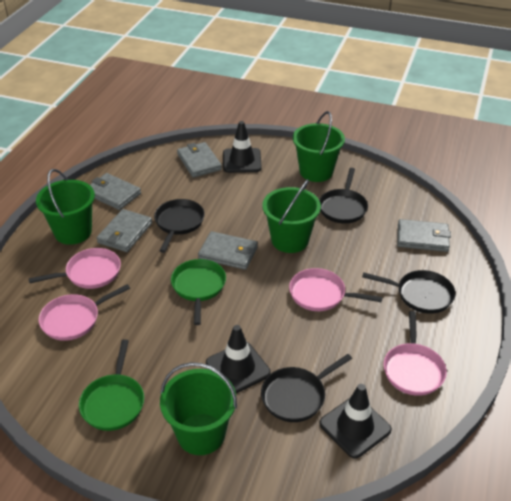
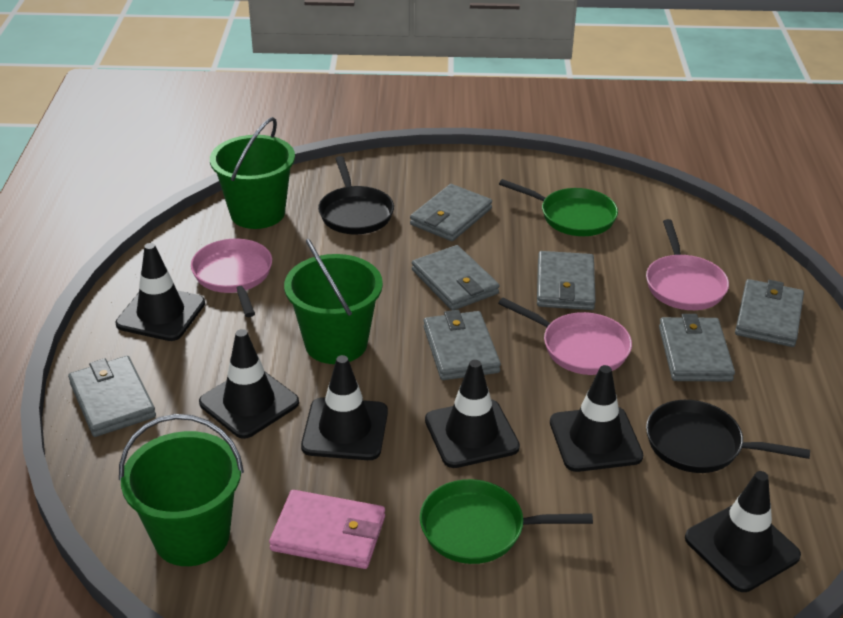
black pan: 4 -> 2
black traffic cone: 3 -> 6
green bucket: 4 -> 3
grey wallet: 5 -> 7
pink pan: 4 -> 3
pink wallet: 0 -> 1

